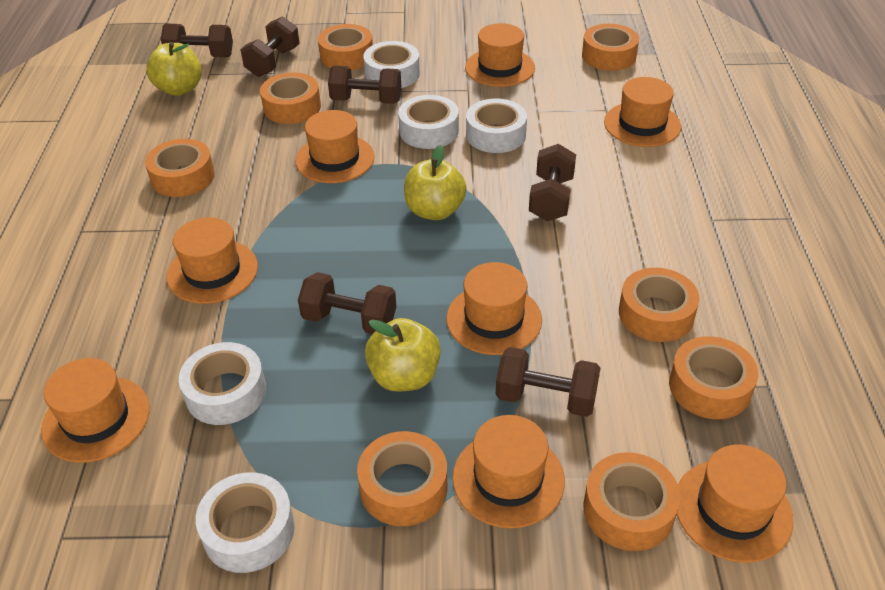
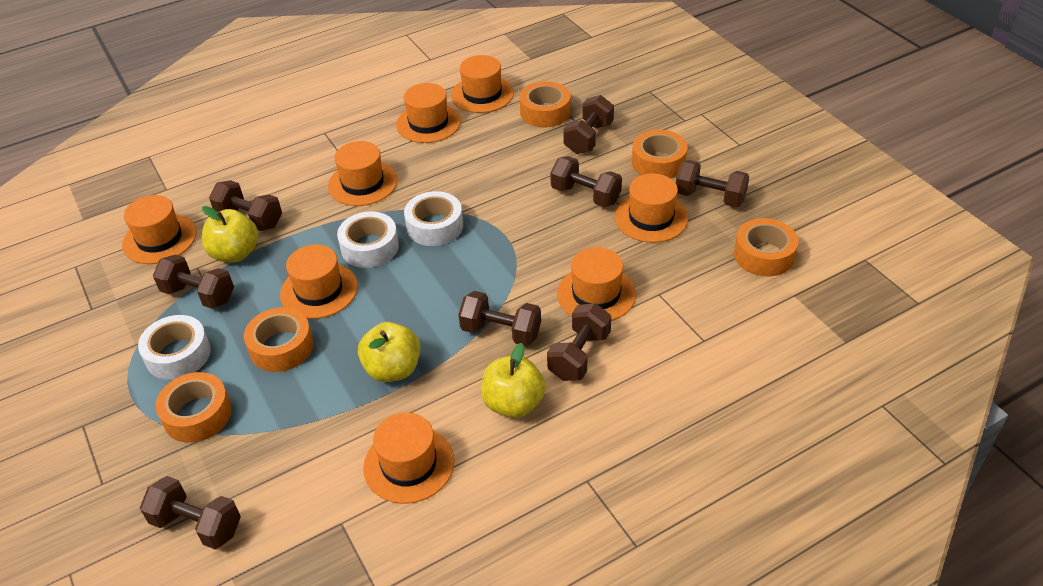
brown dumbbell: 6 -> 8
orange tape: 8 -> 5
white tape: 5 -> 3

